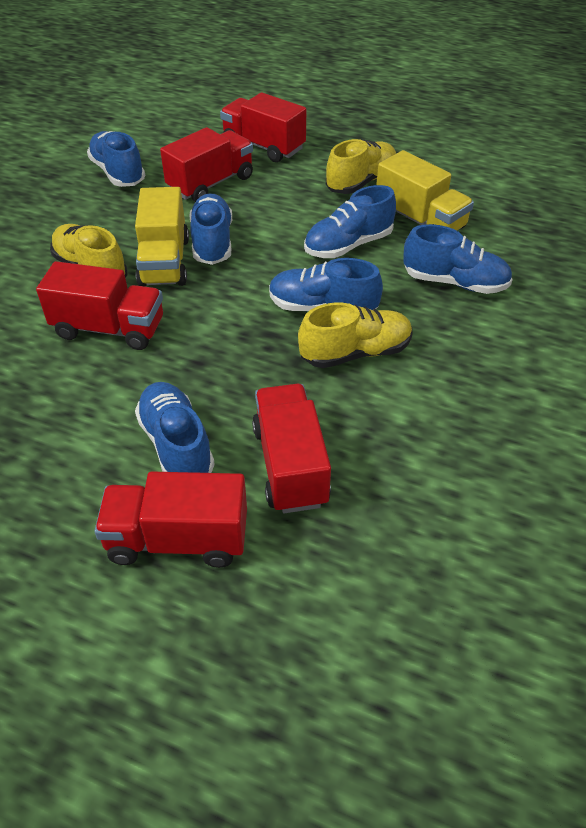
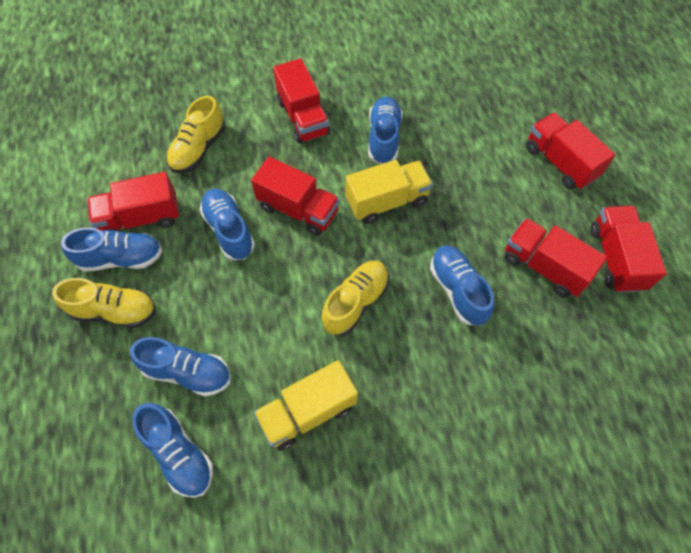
red truck: 5 -> 6

